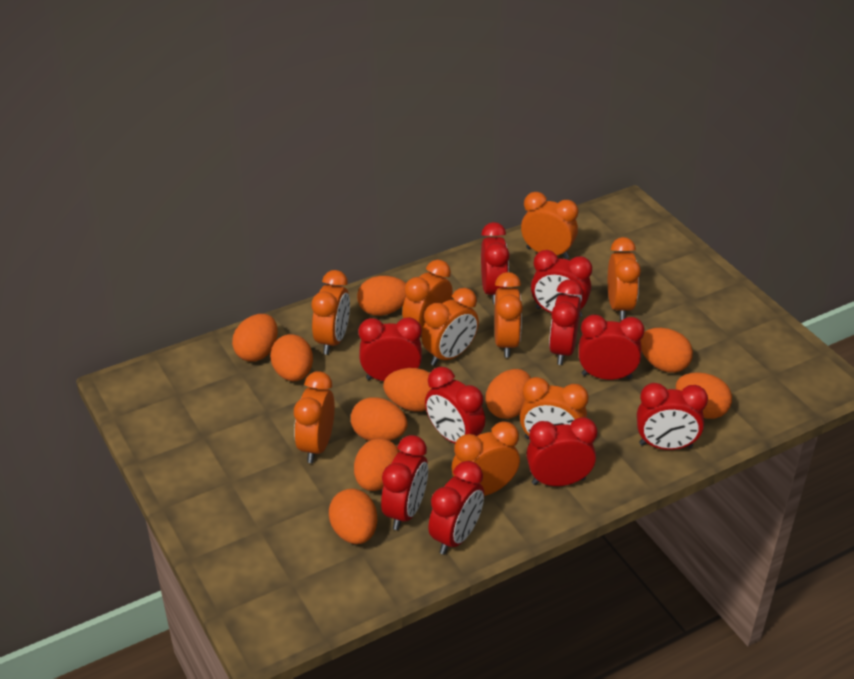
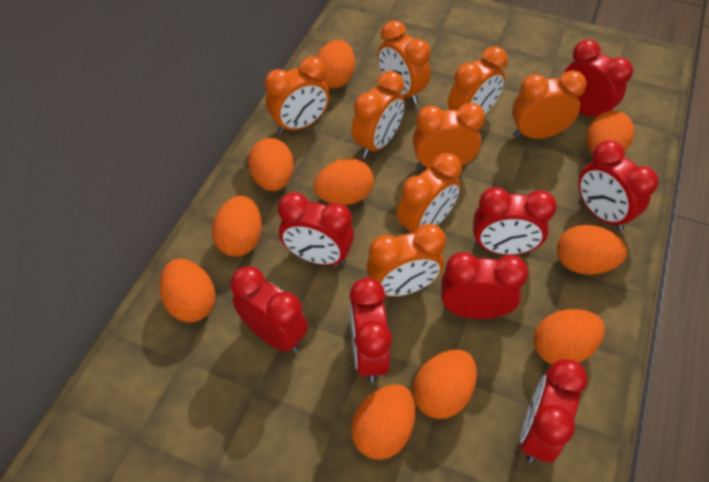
orange clock: 9 -> 8
red clock: 10 -> 8

